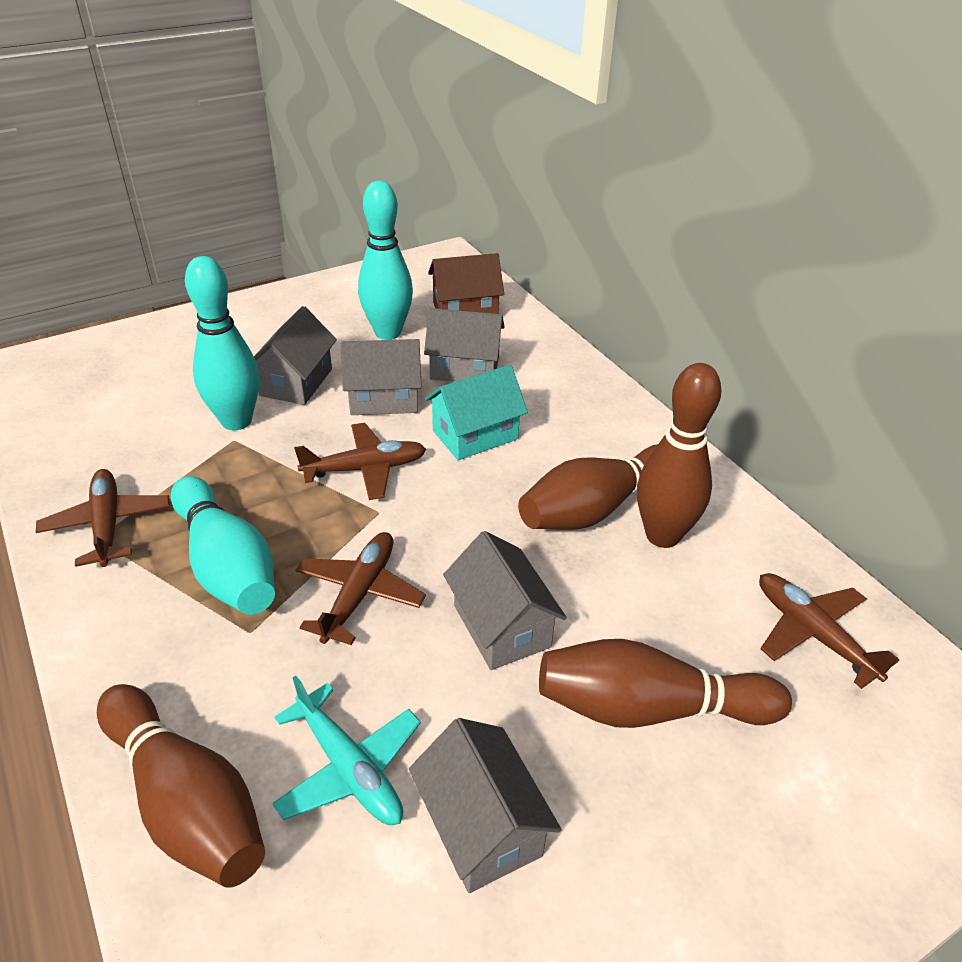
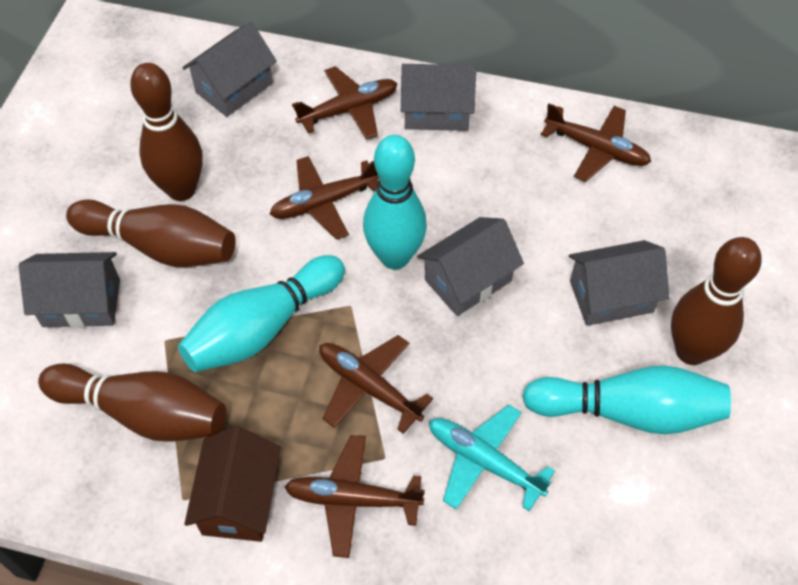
brown plane: 4 -> 5
turquoise house: 1 -> 0

